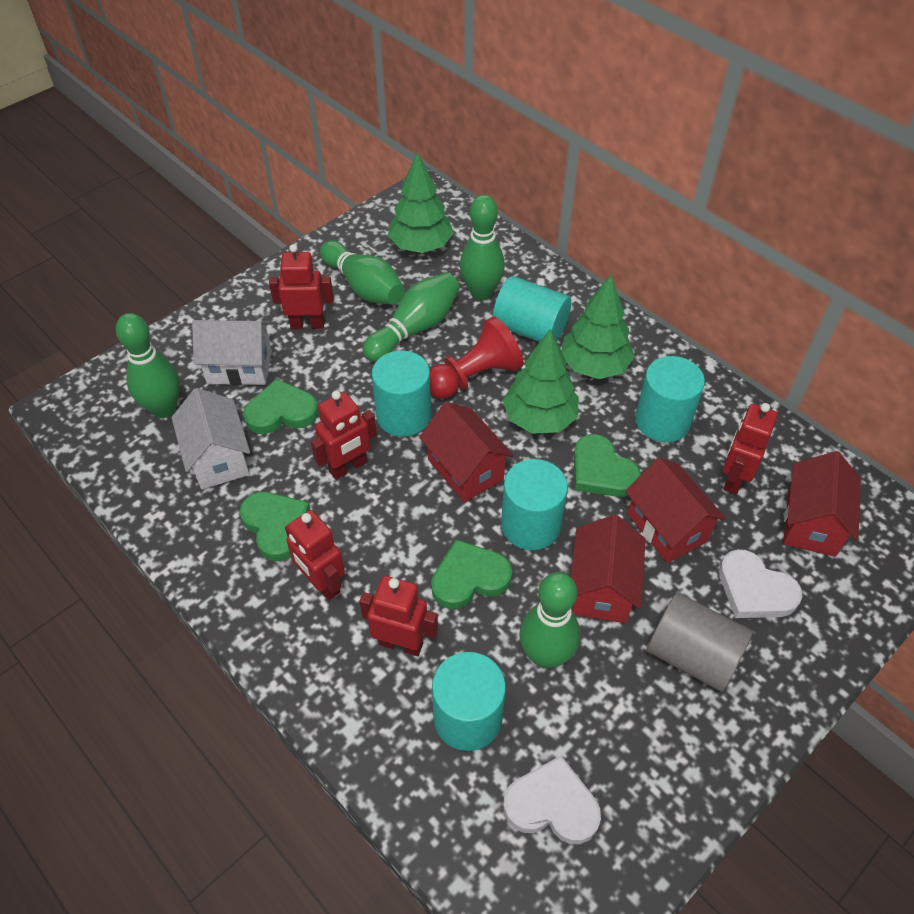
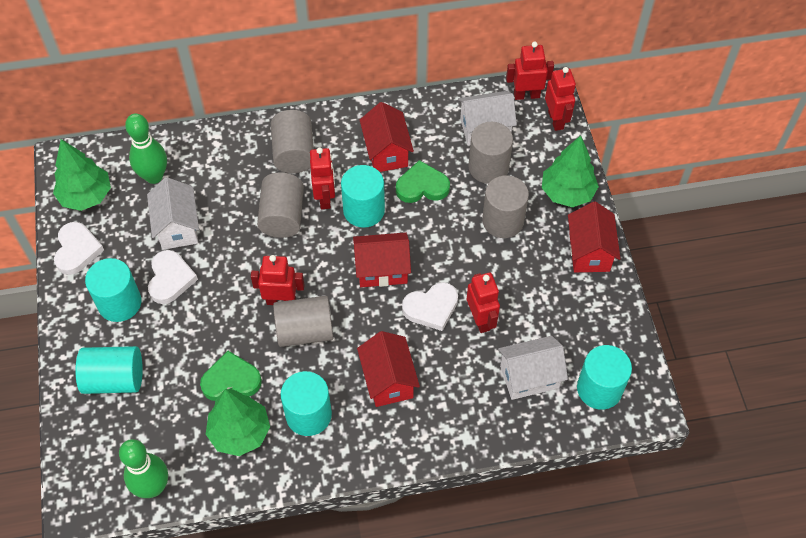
green bowling pin: 5 -> 2
green heart: 4 -> 2
grey cylinder: 1 -> 5
red pawn: 1 -> 0
white heart: 2 -> 3
white house: 2 -> 3

